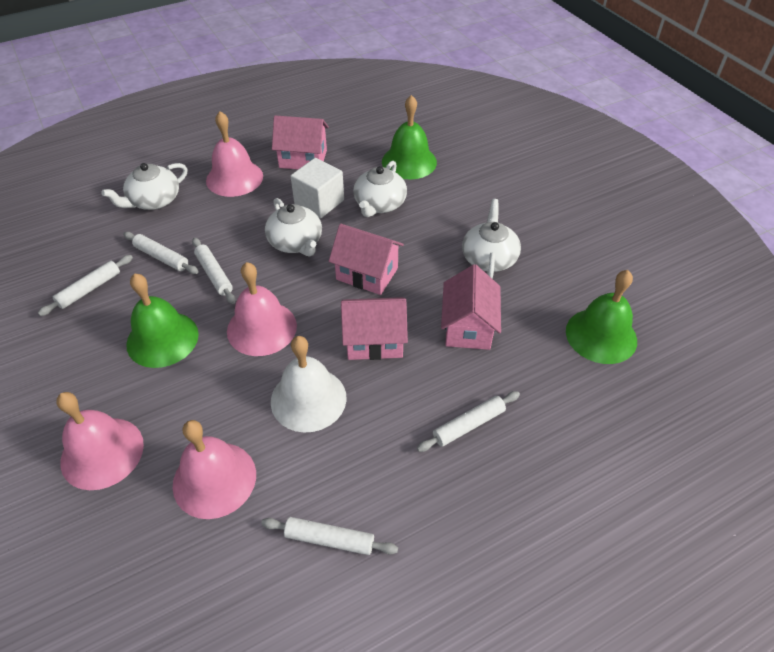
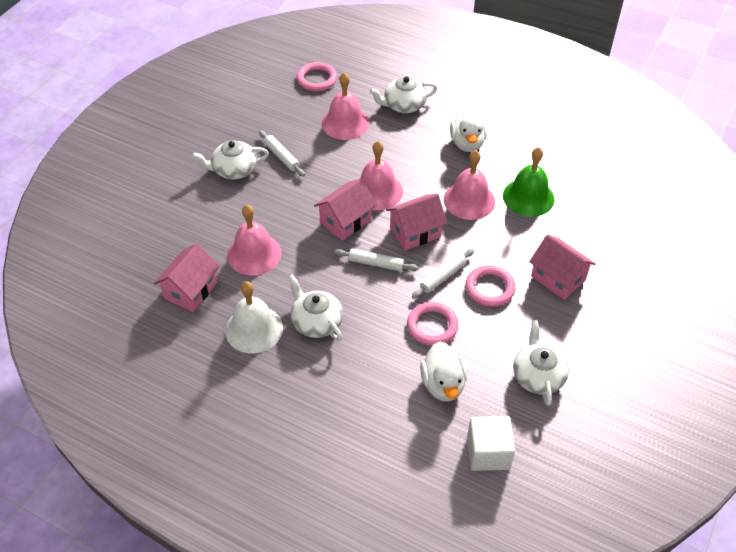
green bell: 3 -> 1
pink ring: 0 -> 3
white duck: 0 -> 2
white rolling pin: 5 -> 3

